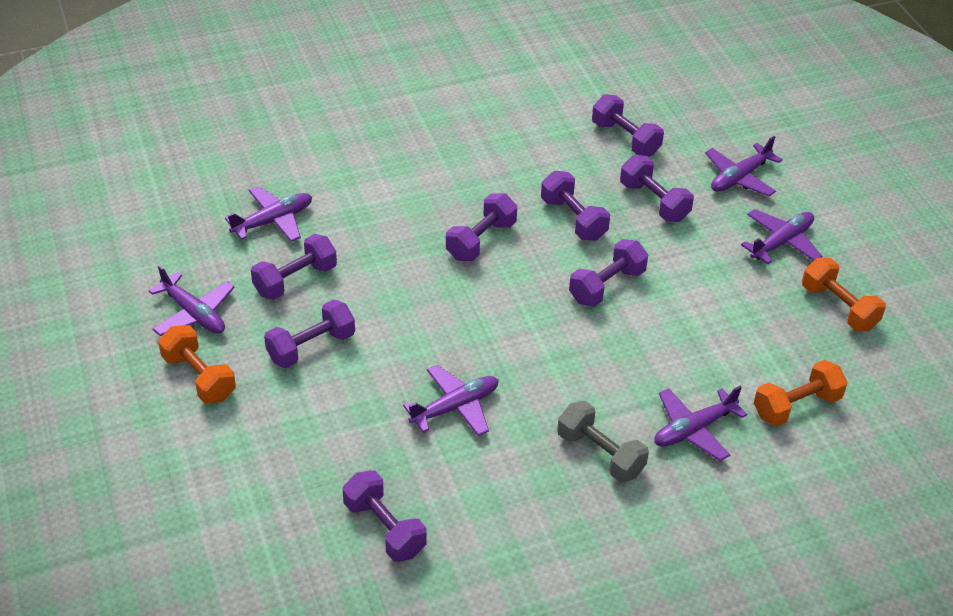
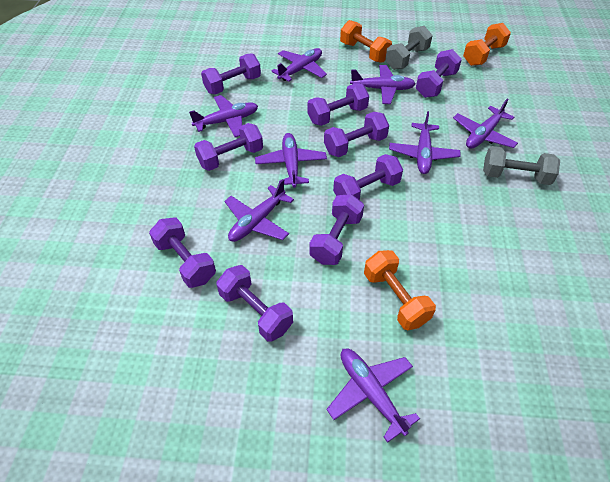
grey dumbbell: 1 -> 2
purple dumbbell: 8 -> 9
purple plane: 6 -> 8

